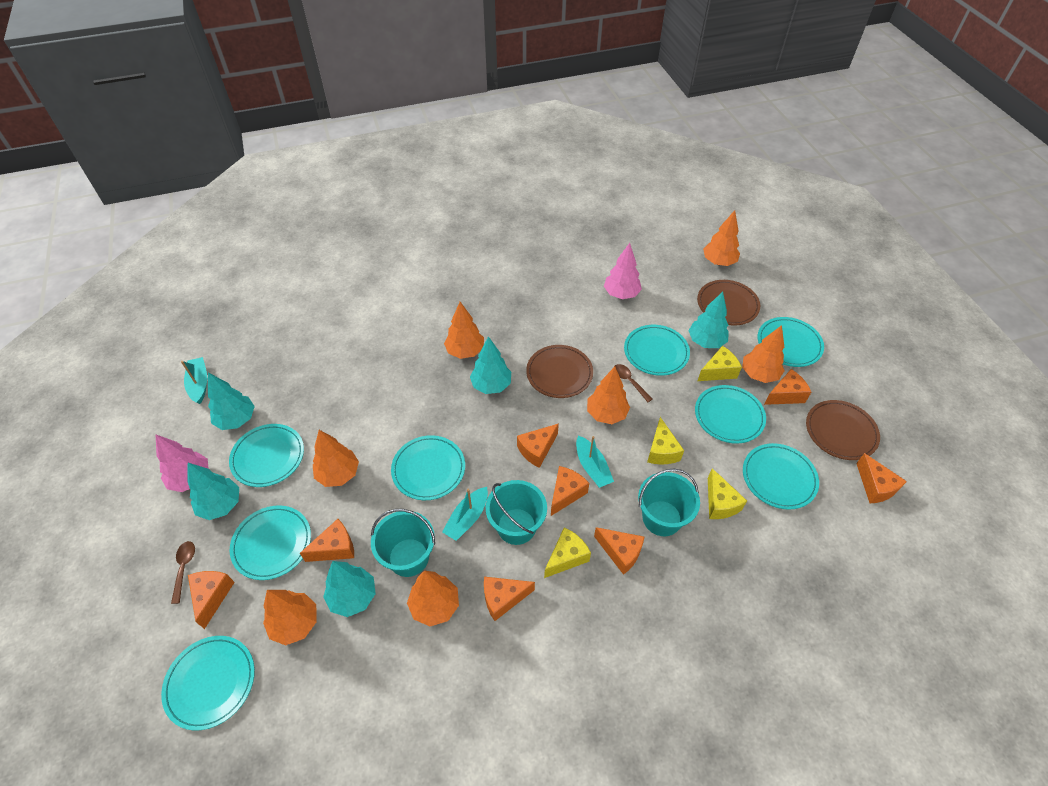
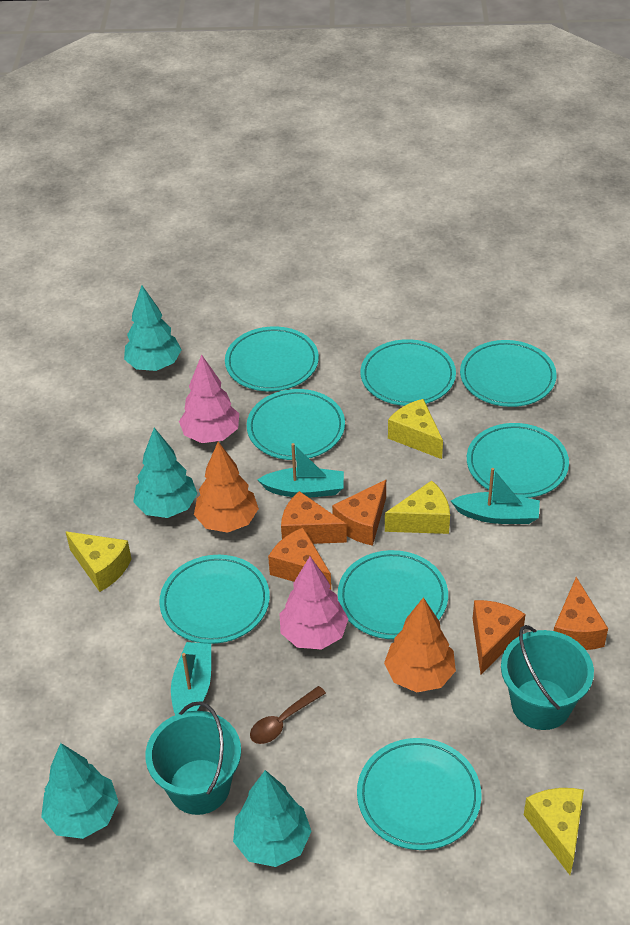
brown plate: 3 -> 0
brown spoon: 2 -> 1
orange cheese: 8 -> 5
orange tree: 7 -> 2
turquoise bucket: 3 -> 2
turquoise tree: 5 -> 4

